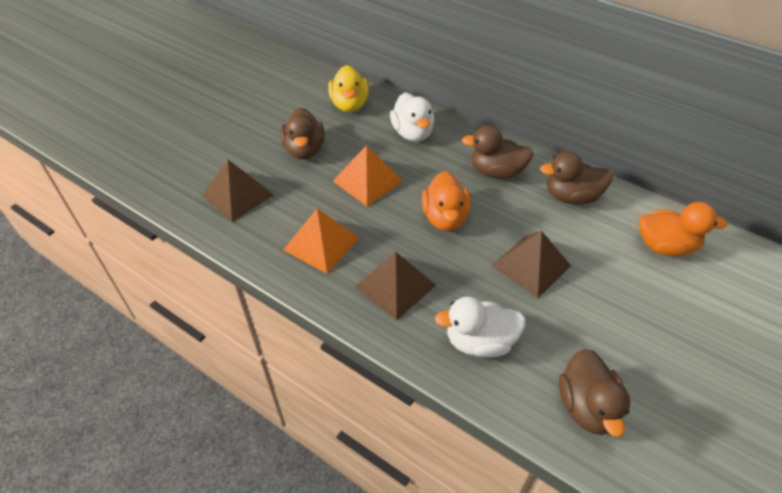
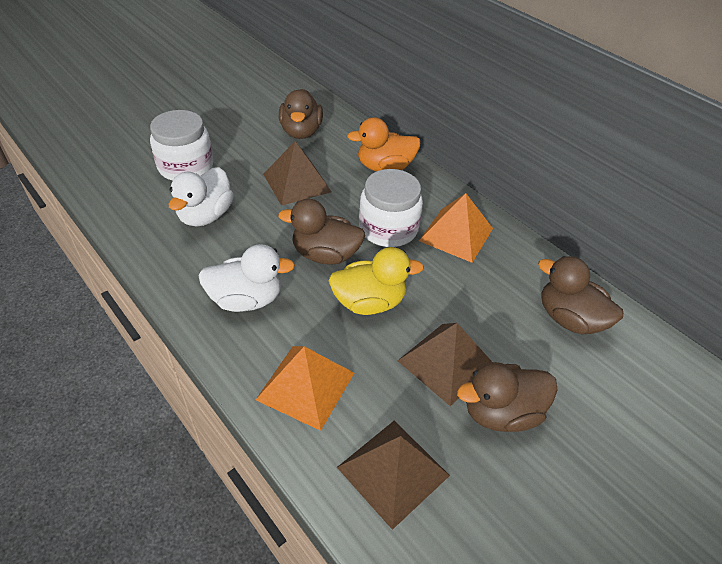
orange duck: 2 -> 1
white jar: 0 -> 2

